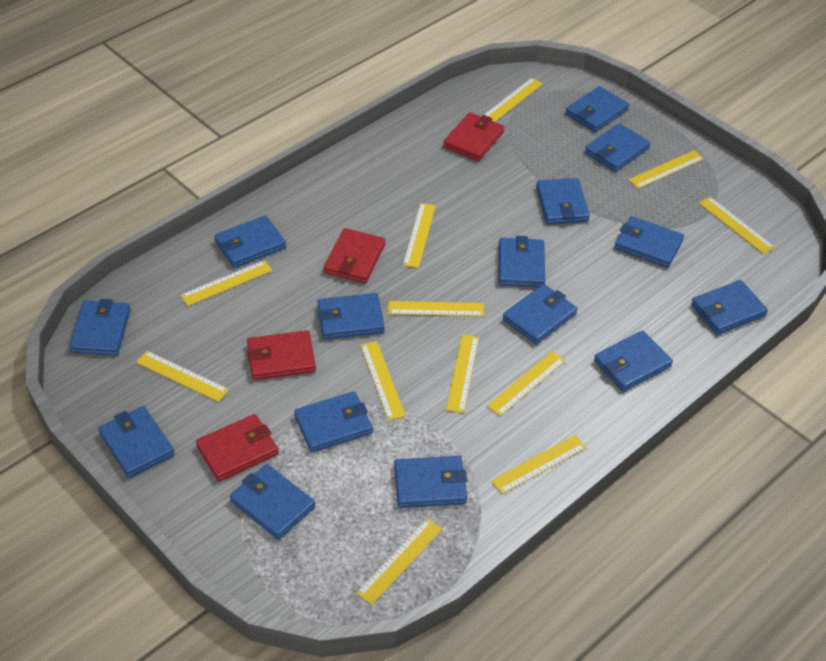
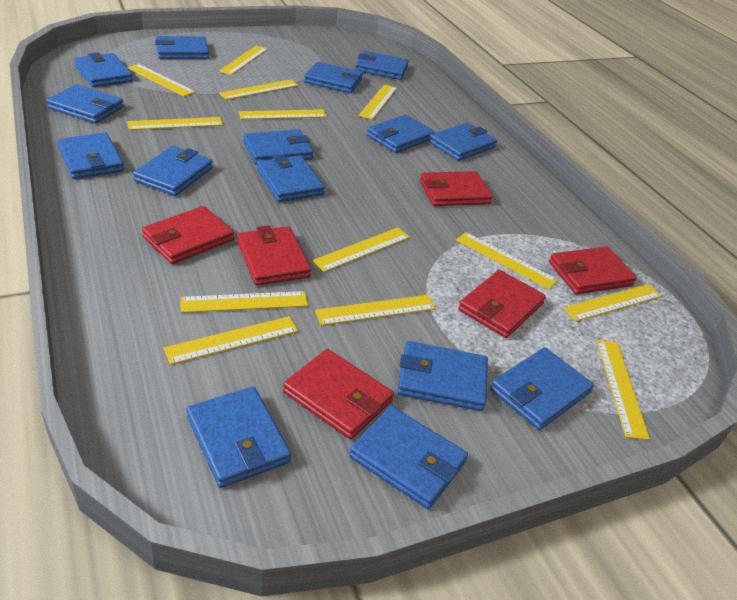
red wallet: 4 -> 6
yellow ruler: 12 -> 13

